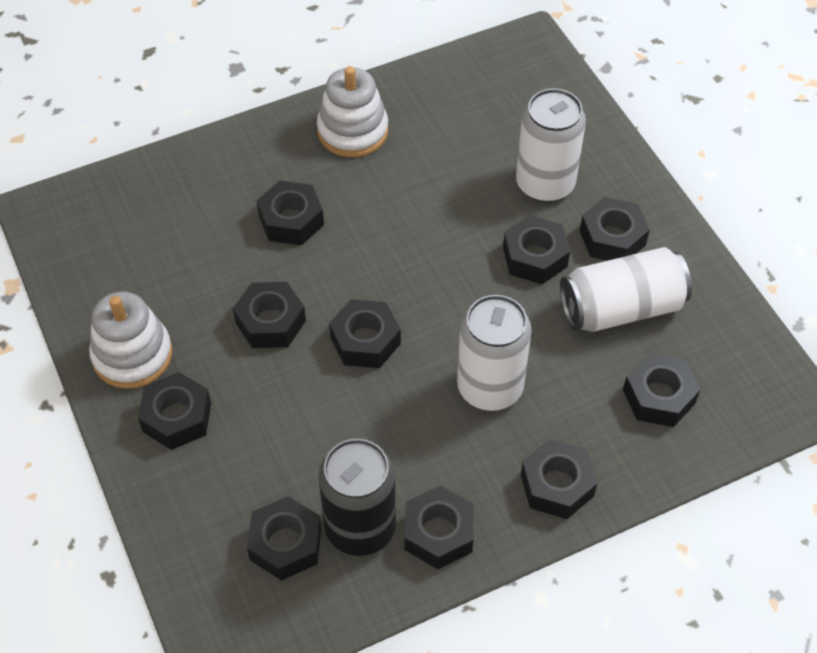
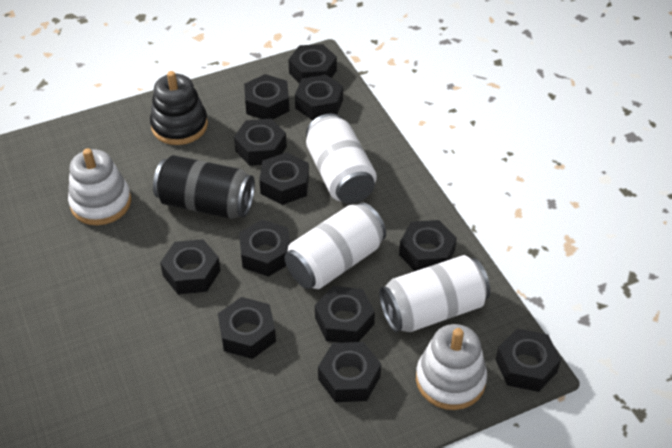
black nut: 10 -> 12
black stacking toy: 0 -> 1

